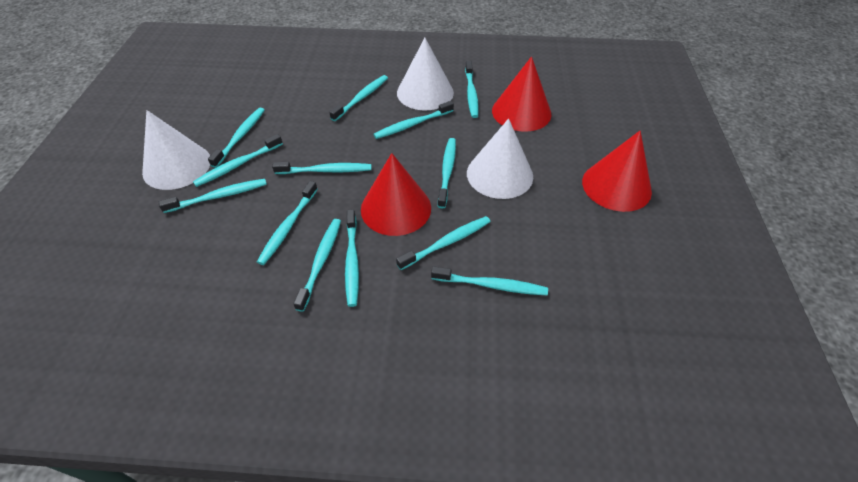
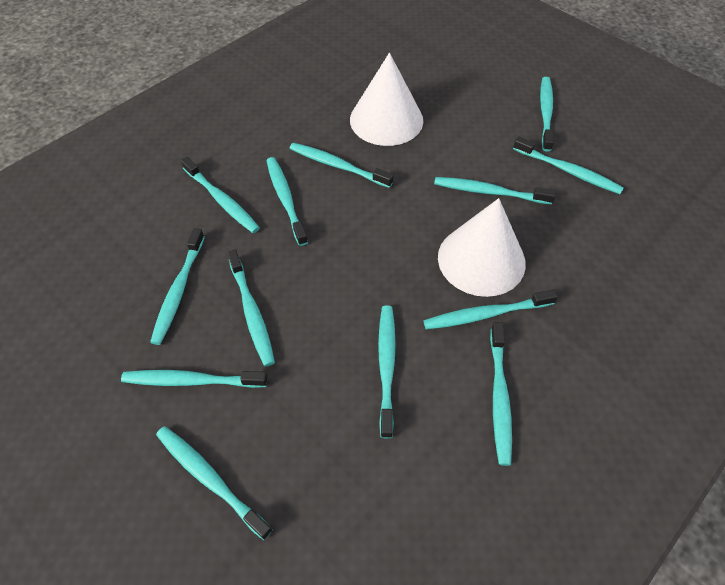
red cone: 3 -> 0
white cone: 3 -> 2

